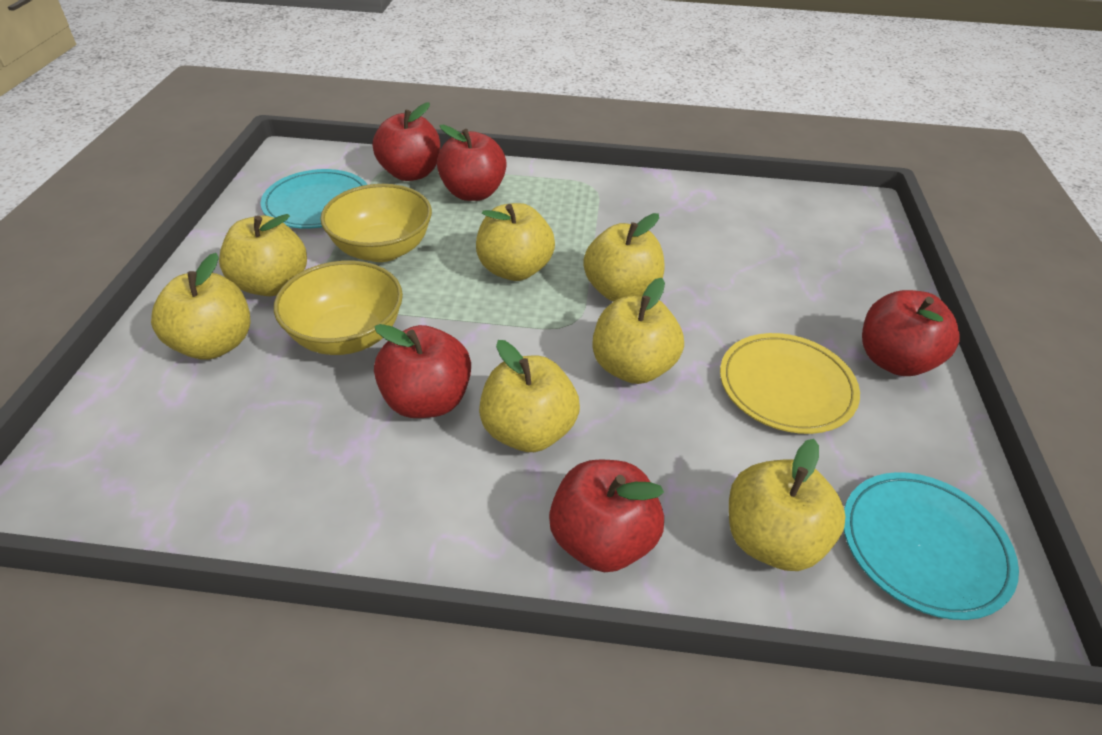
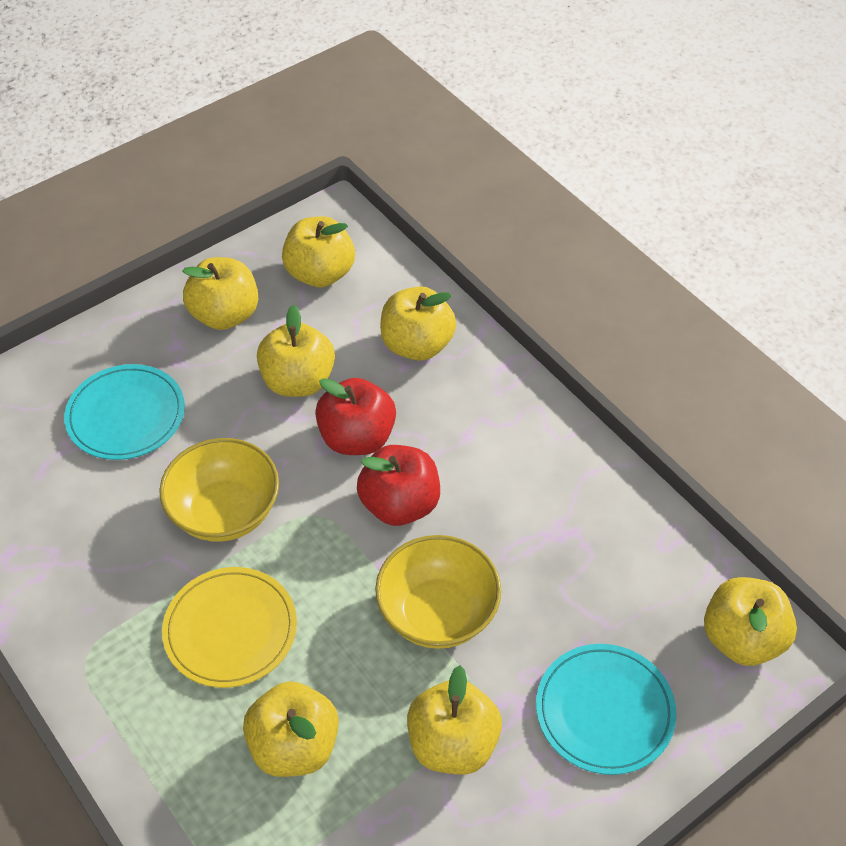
red apple: 5 -> 2

